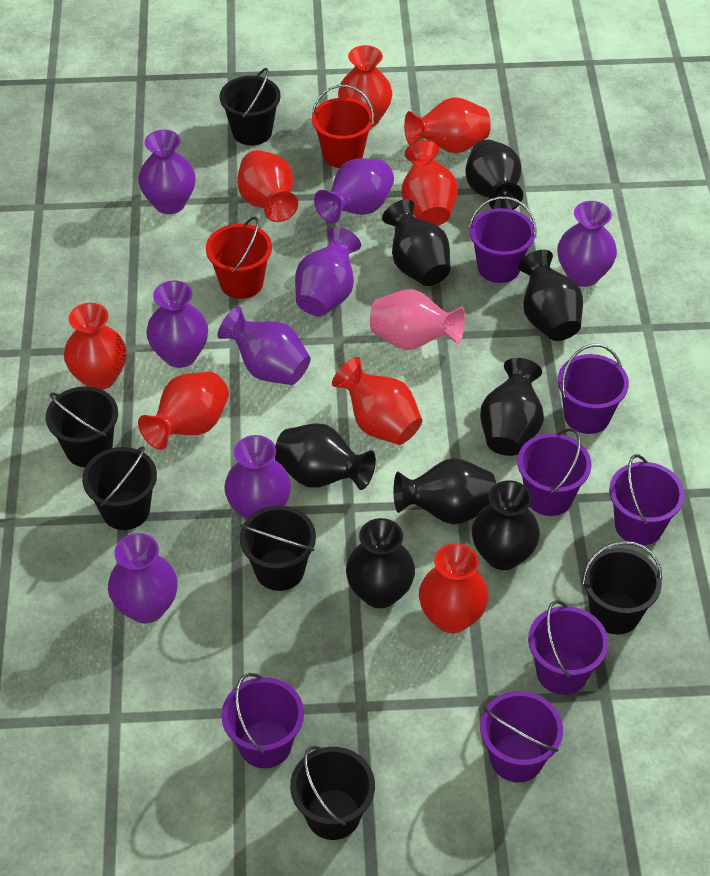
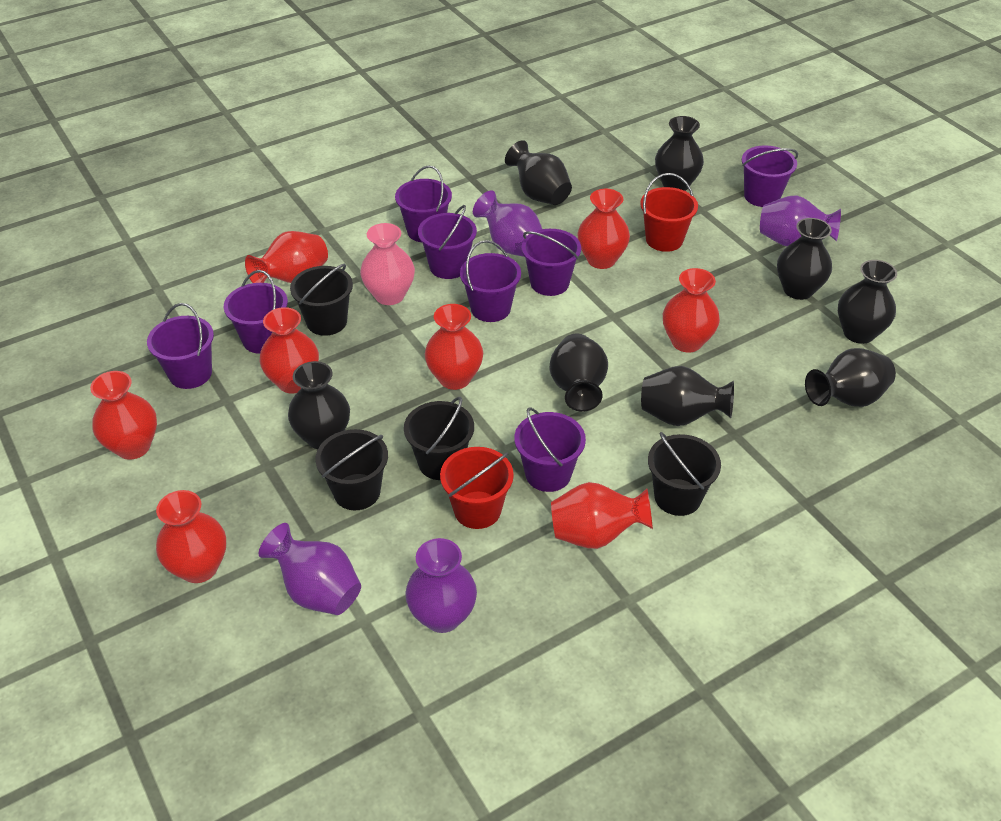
black bucket: 6 -> 4
purple bucket: 7 -> 8
purple vase: 8 -> 4

